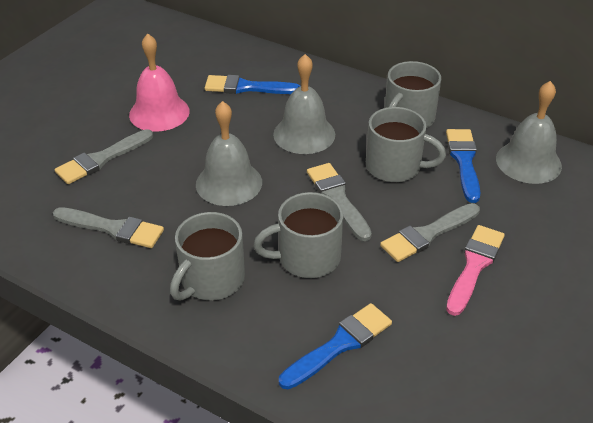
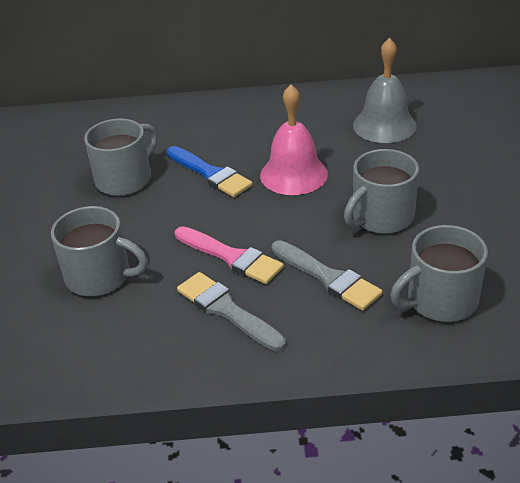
blue brush: 3 -> 1
grey bell: 3 -> 1
grey brush: 4 -> 2

